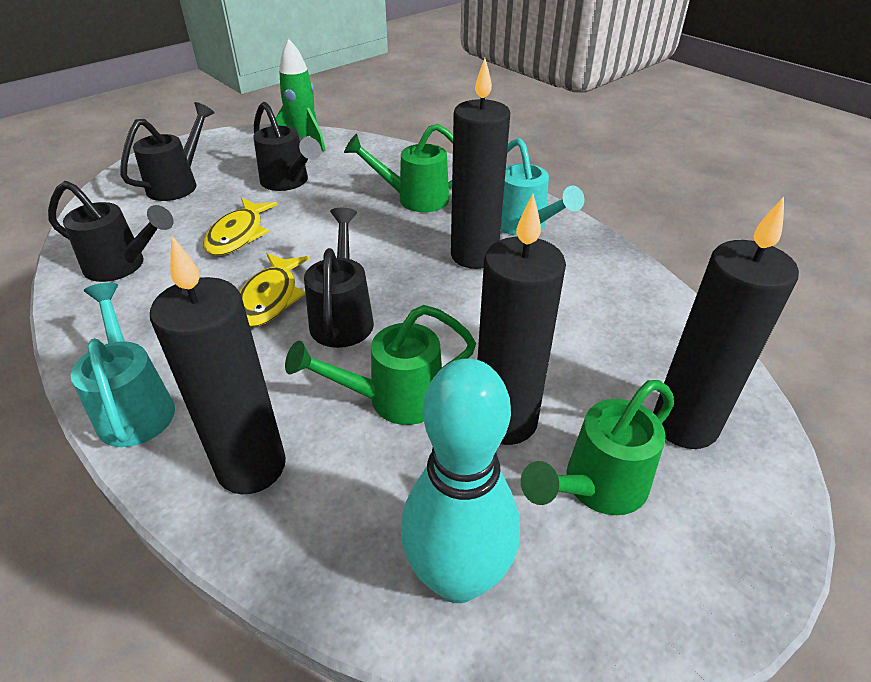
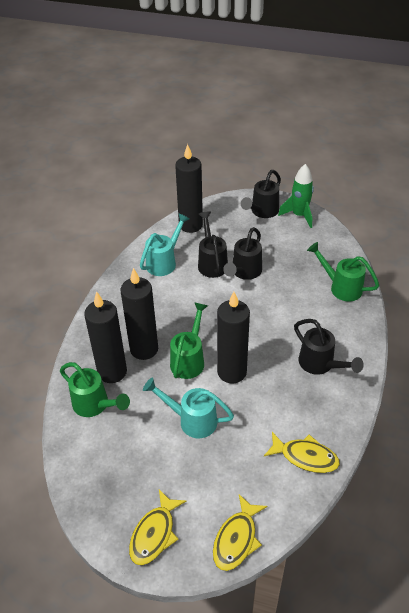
turquoise bowling pin: 1 -> 0
yellow fish: 2 -> 3

